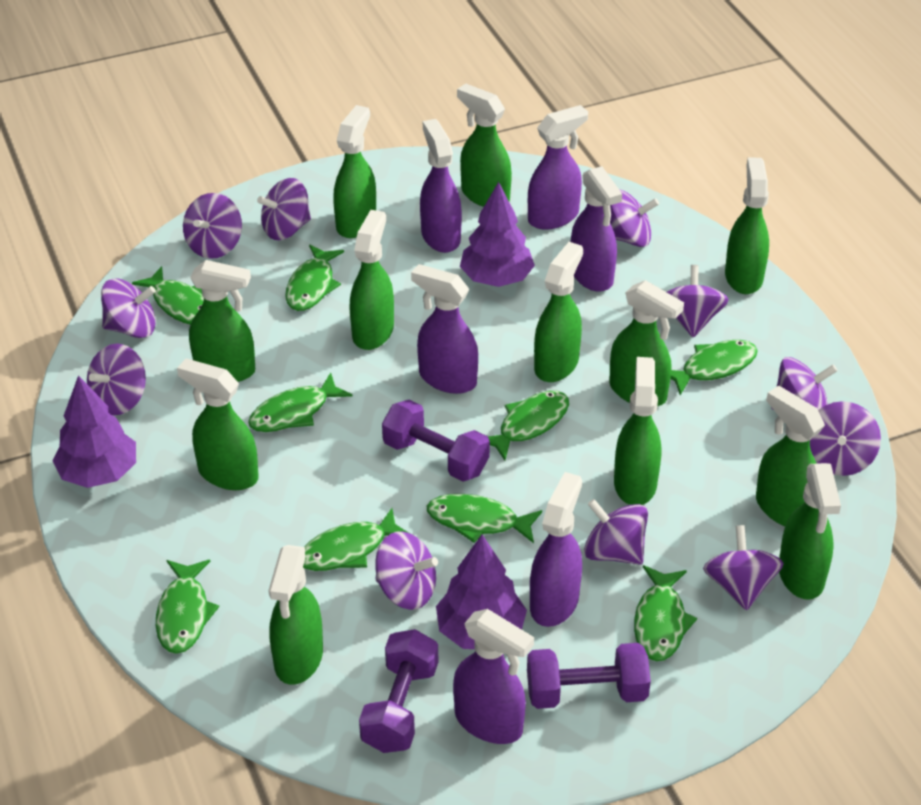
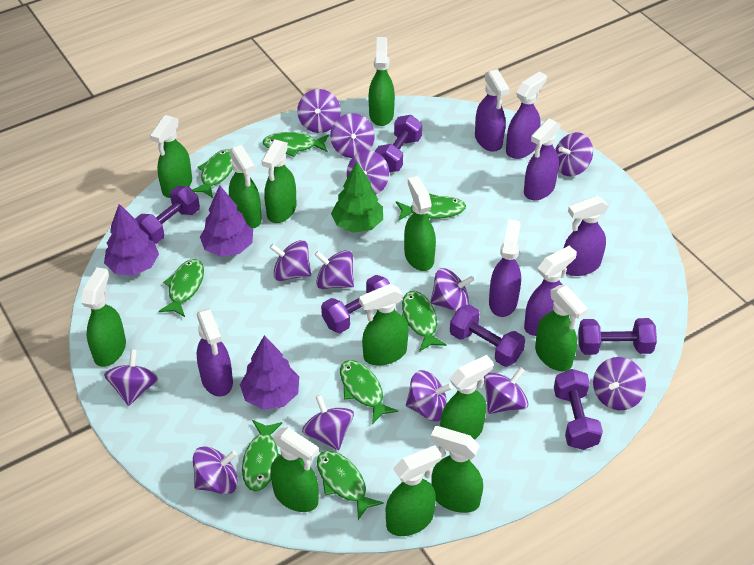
green fish: 9 -> 8
green tree: 0 -> 1
purple dumbbell: 3 -> 6
purple spinning top: 11 -> 13
purple spray bottle: 6 -> 7

